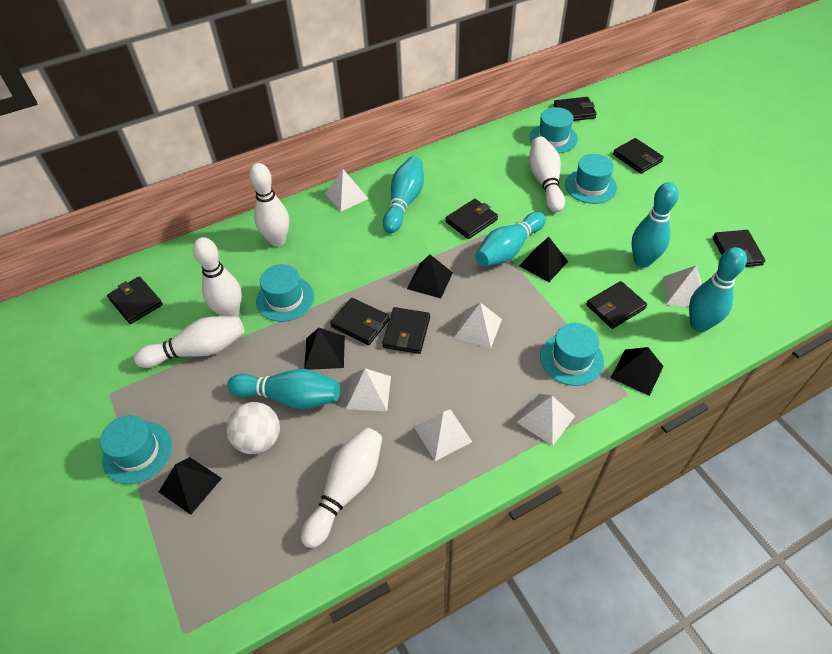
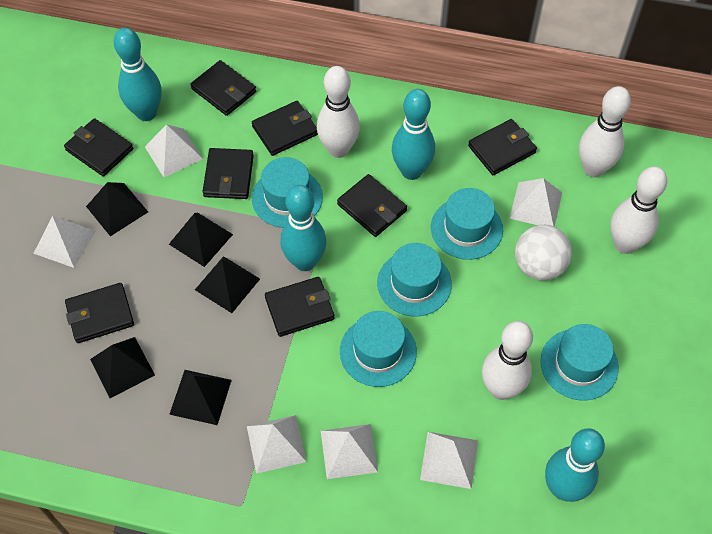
turquoise bowling pin: 5 -> 4
white bowling pin: 5 -> 4

